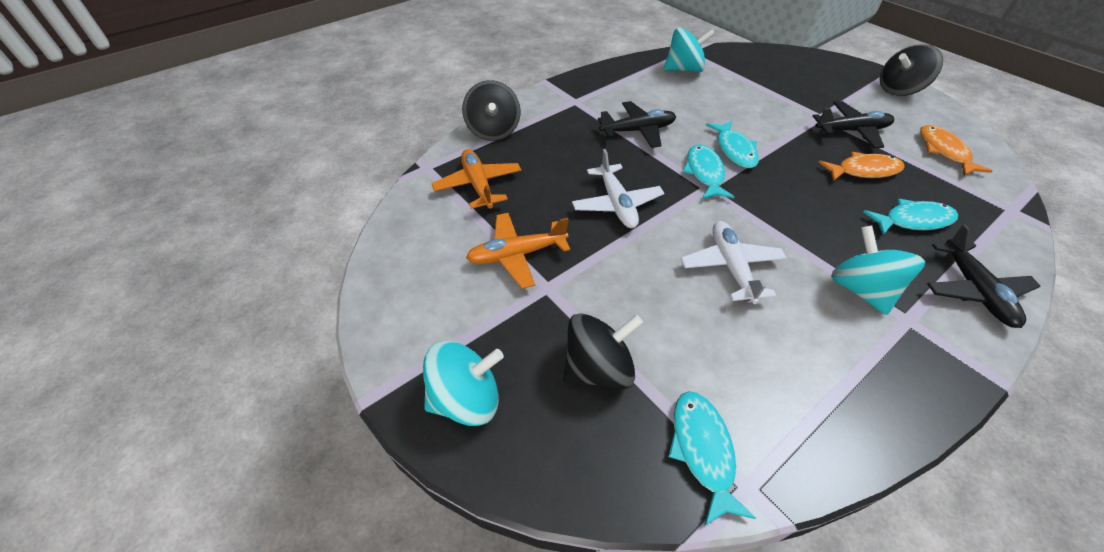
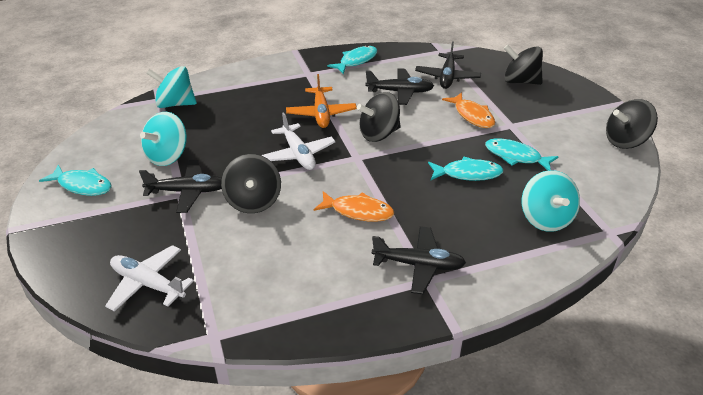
black plane: 3 -> 4
black spinning top: 3 -> 4
orange plane: 2 -> 1

